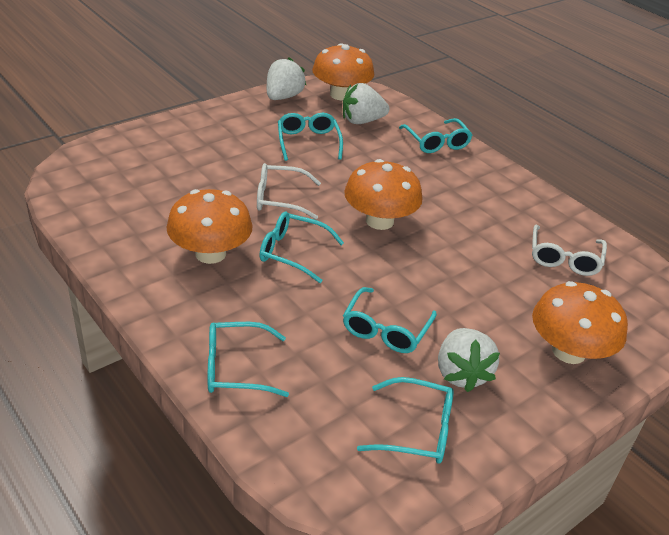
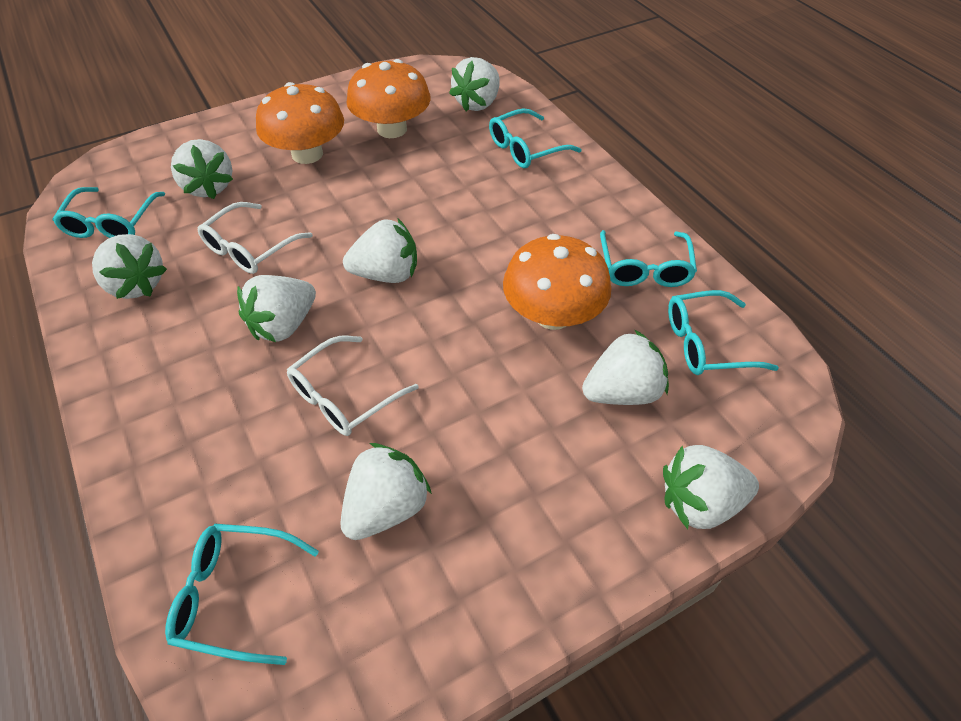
orange mushroom: 4 -> 3
turquoise glasses: 6 -> 5
white strawberry: 3 -> 8

